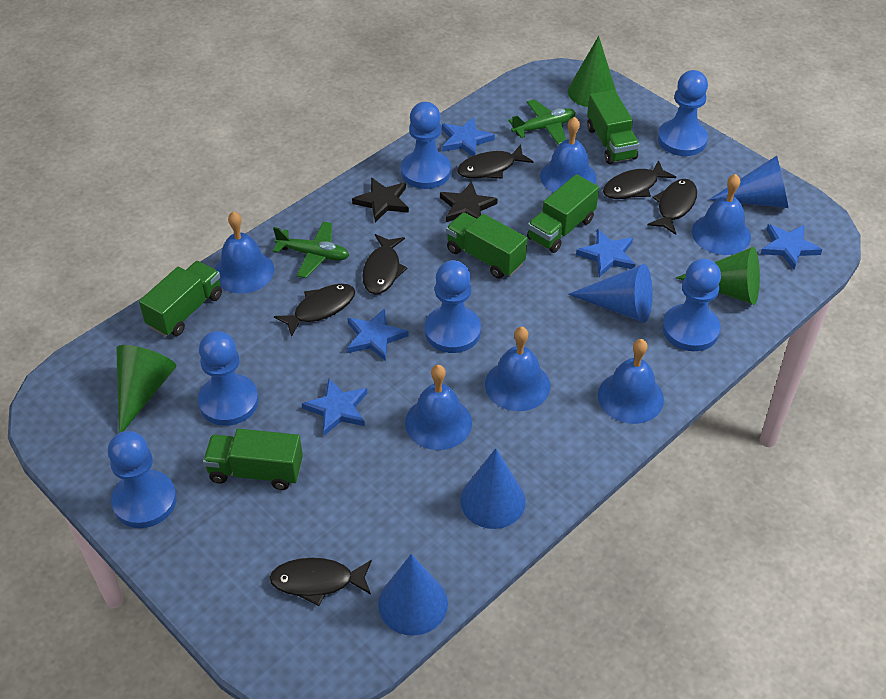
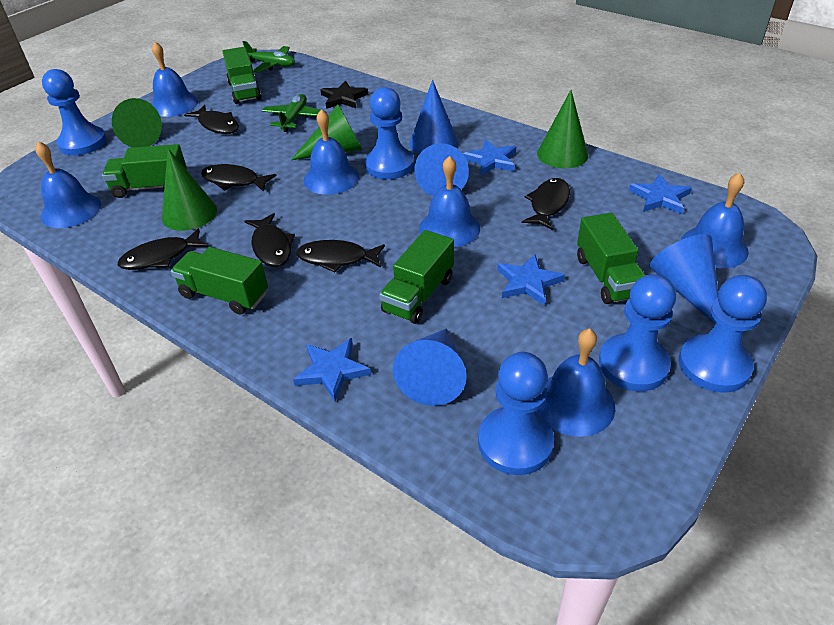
black star: 2 -> 1
blue pawn: 6 -> 5
blue star: 5 -> 4
green cone: 3 -> 4

